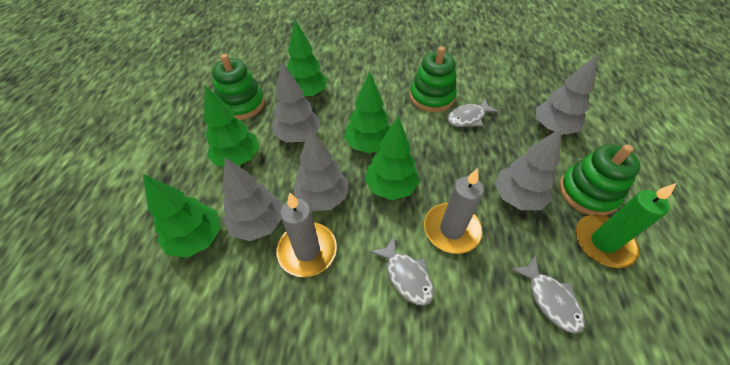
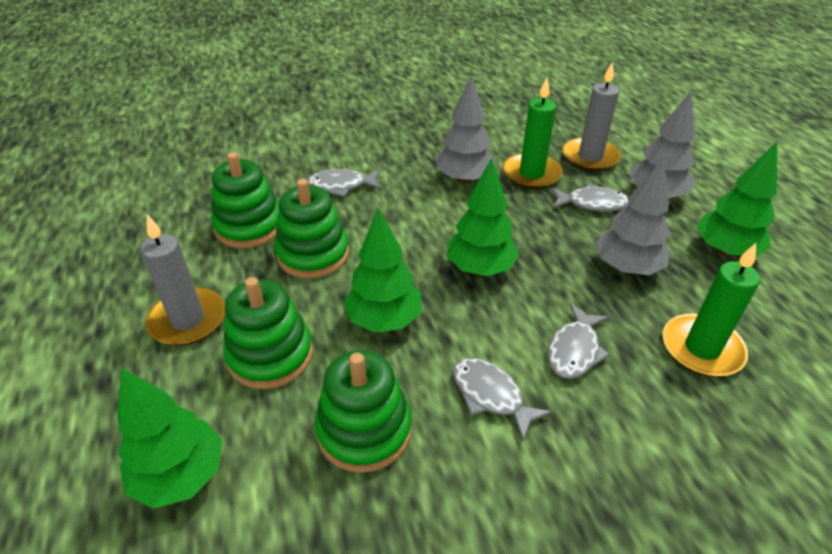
green candle: 1 -> 2
green stacking toy: 3 -> 4
green tree: 5 -> 4
grey fish: 3 -> 4
grey tree: 5 -> 3

